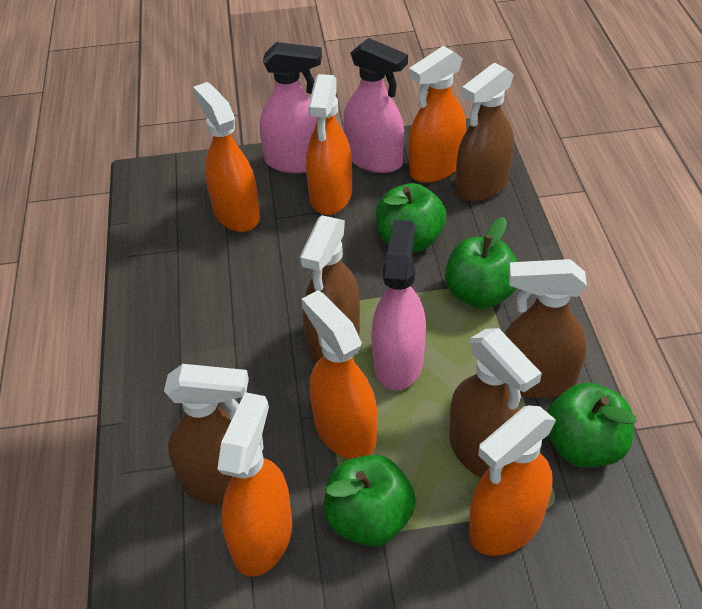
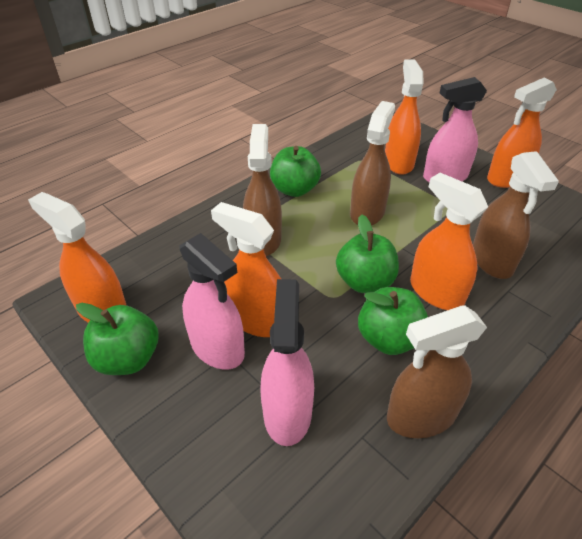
brown spray bottle: 5 -> 4
orange spray bottle: 6 -> 5

